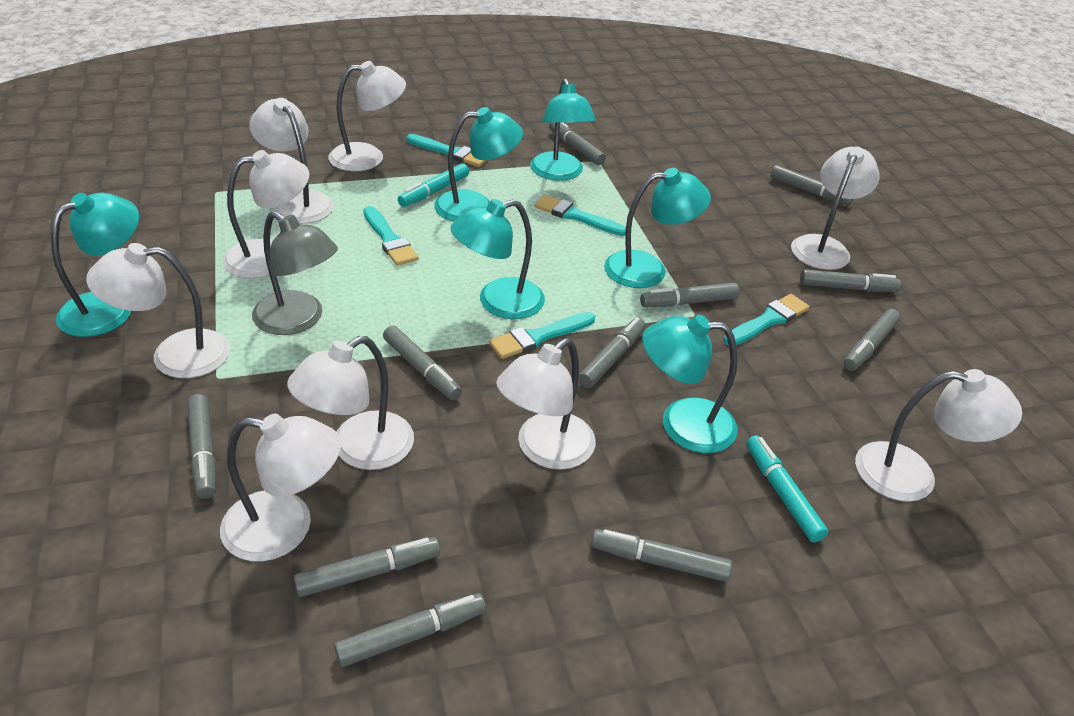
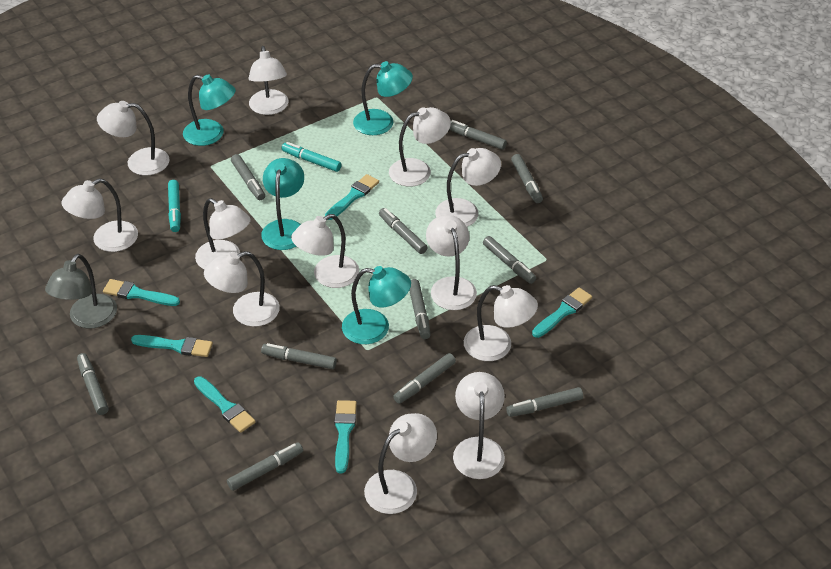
turquoise brush: 5 -> 6
turquoise lamp: 6 -> 4
white lamp: 9 -> 12

